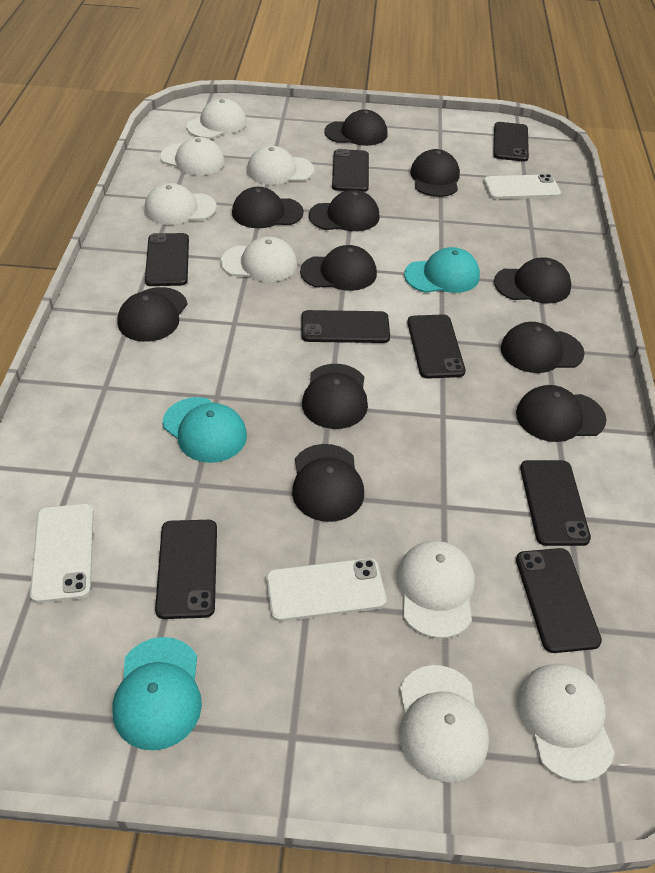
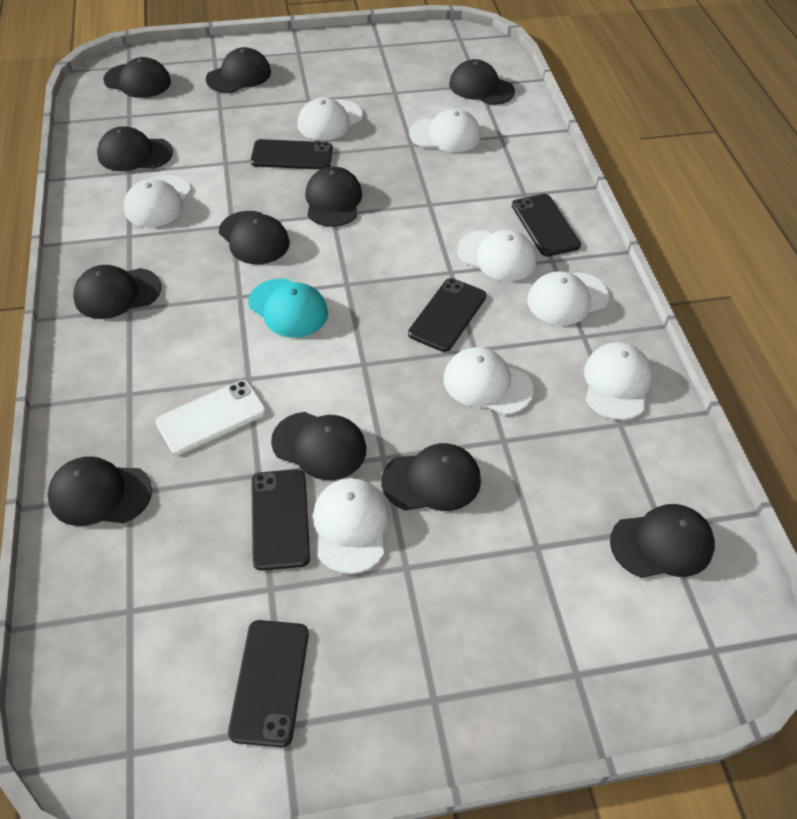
black phone: 8 -> 5
turquoise cap: 3 -> 1
white phone: 3 -> 1

